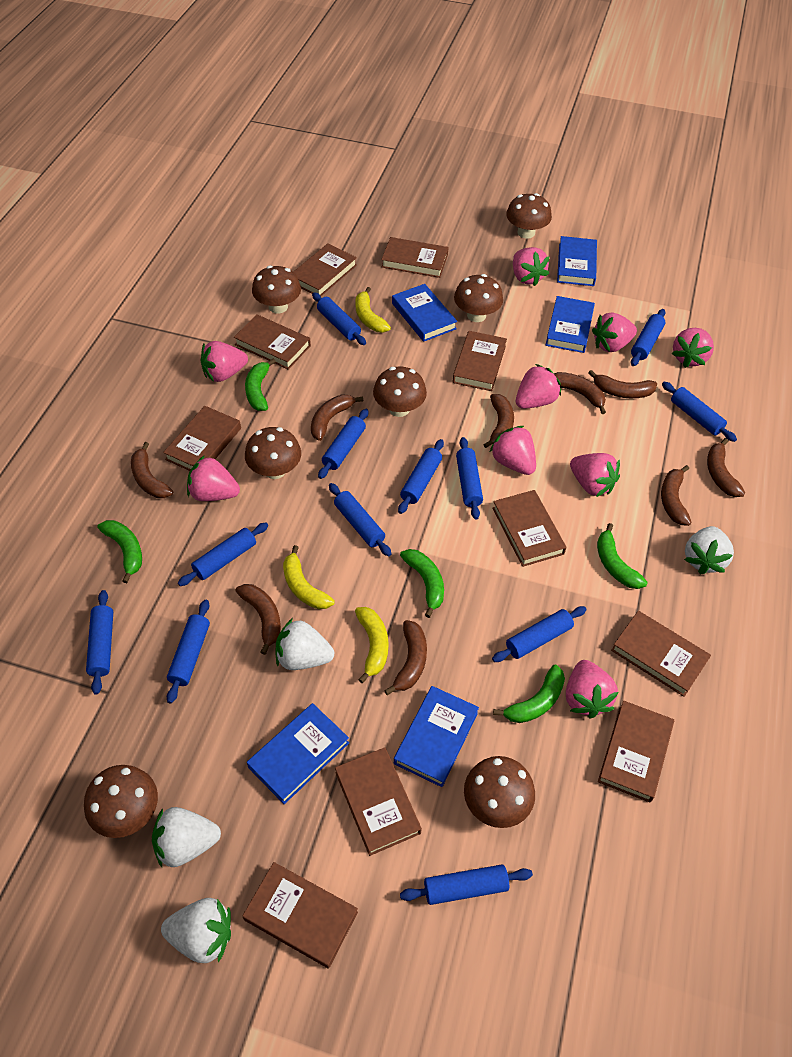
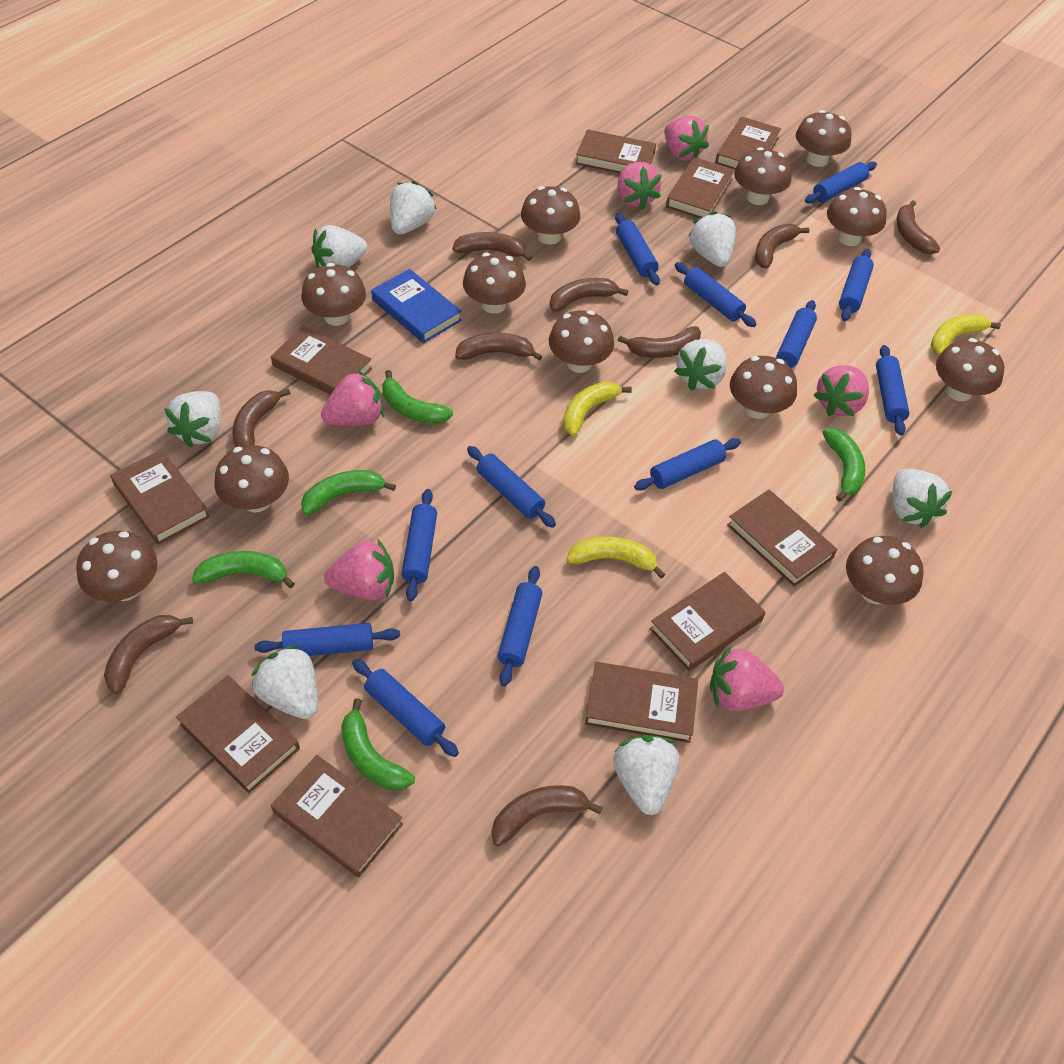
blue book: 5 -> 1
brown mushroom: 7 -> 12
pink strawberry: 9 -> 6
white strawberry: 4 -> 8

